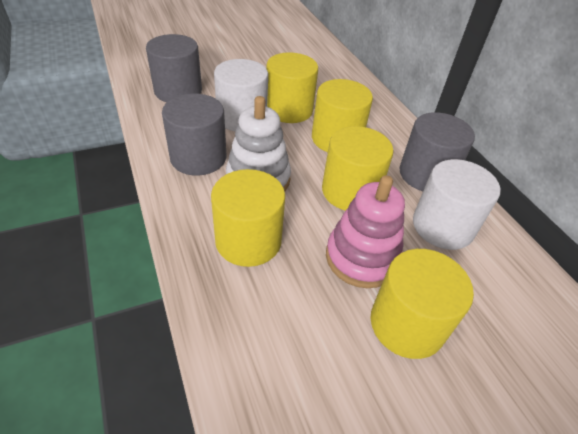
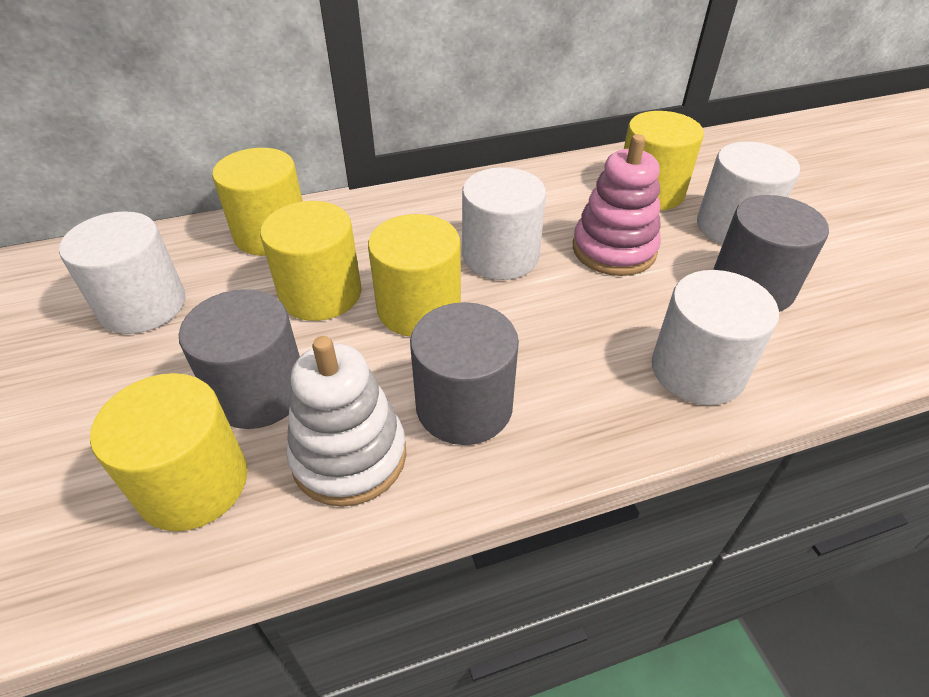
white cylinder: 2 -> 4

